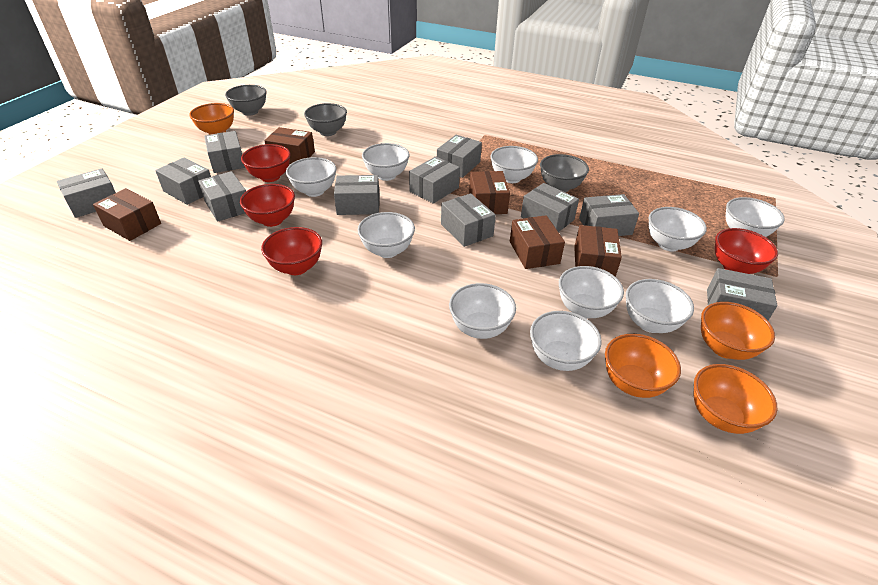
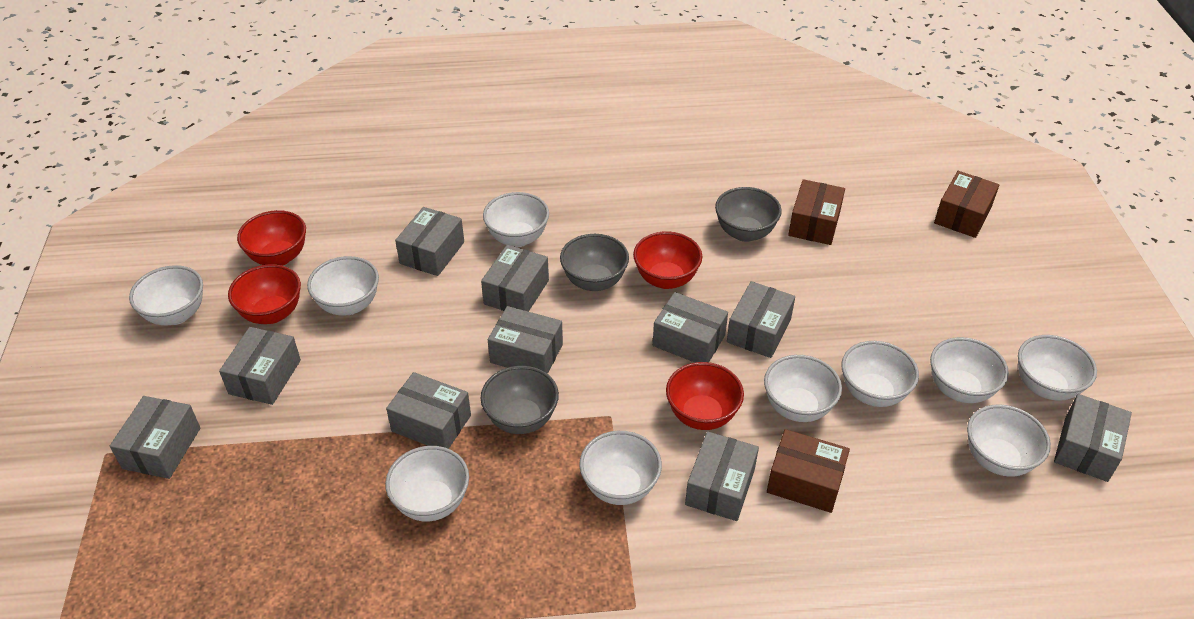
brown box: 5 -> 3
grey box: 11 -> 10
orange bowl: 4 -> 0

